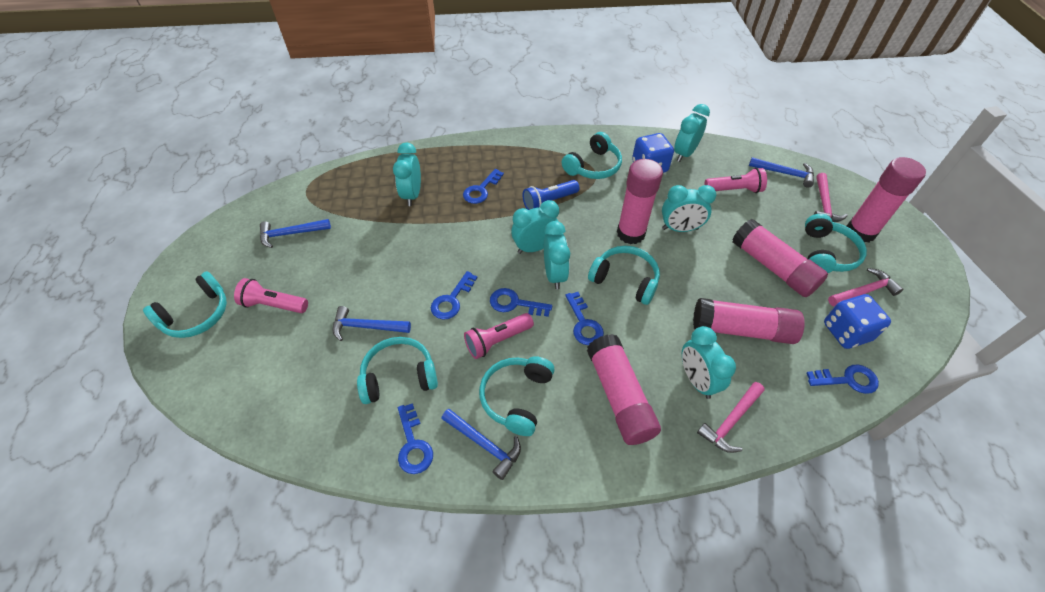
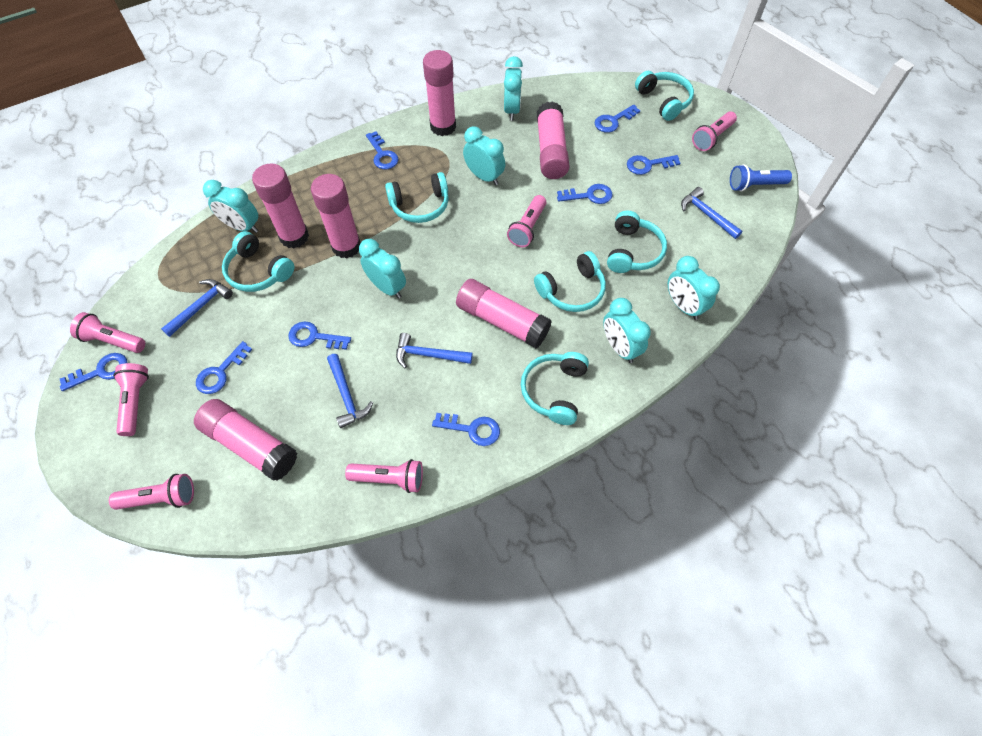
blue dice: 2 -> 0
blue key: 6 -> 8
pink flashlight: 3 -> 6
pink glue stick: 5 -> 6
pink hammer: 3 -> 0

